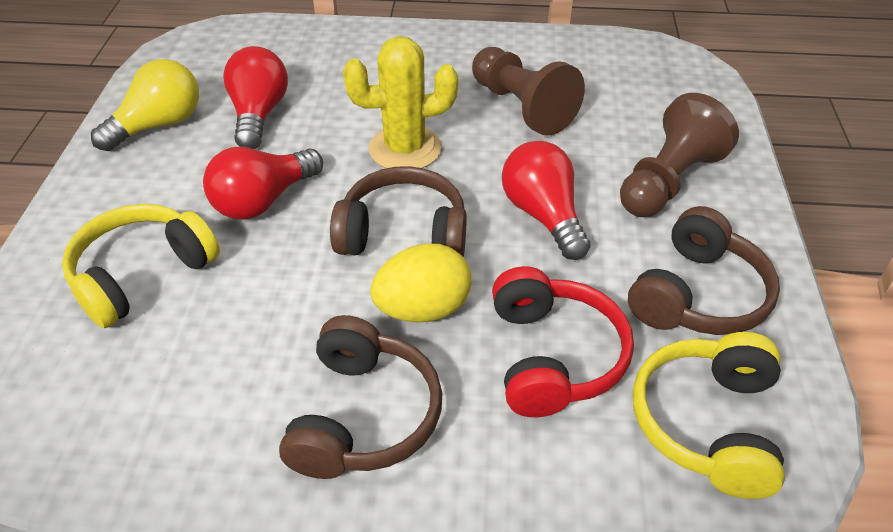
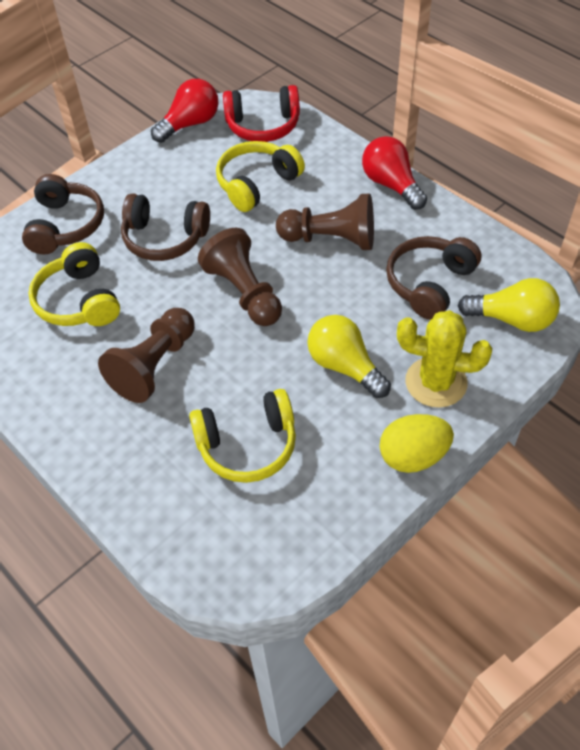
brown pawn: 2 -> 3
red light bulb: 3 -> 2
yellow headphones: 2 -> 3
yellow light bulb: 1 -> 2

